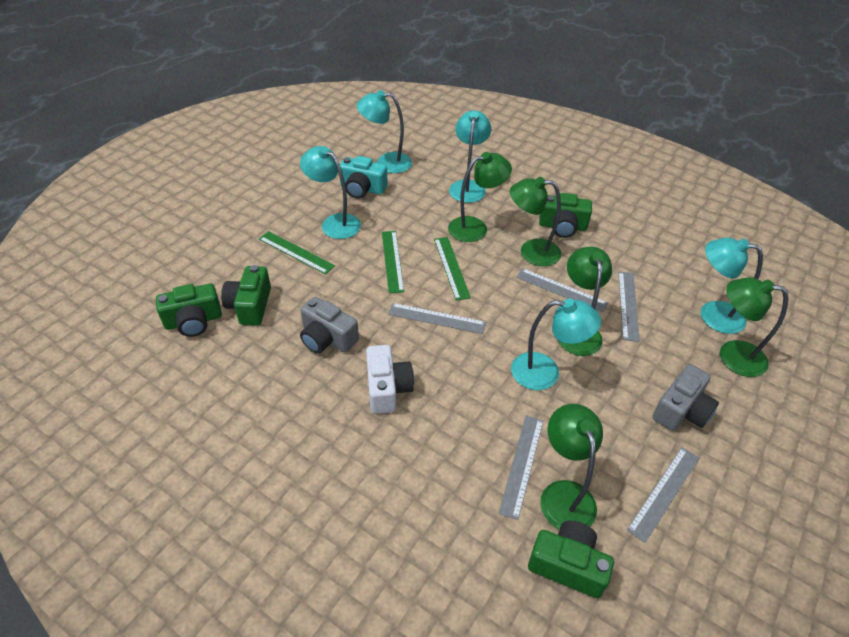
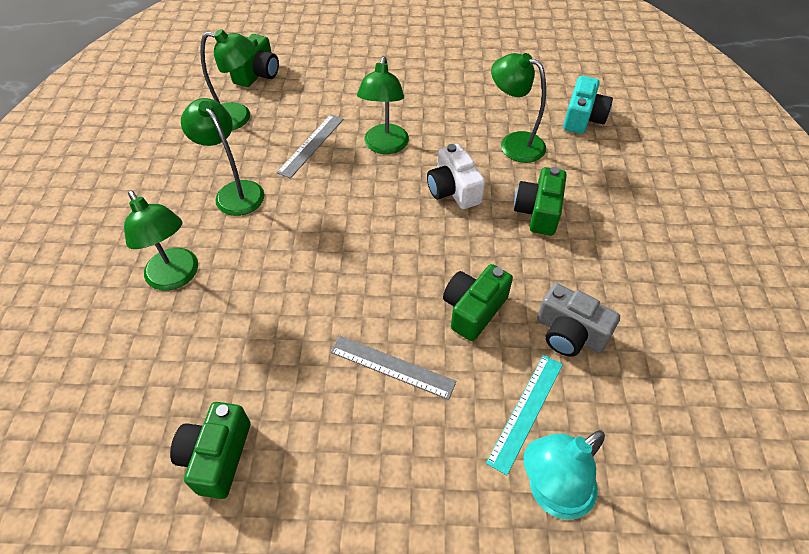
green ruler: 3 -> 0
grey camera: 2 -> 1
grey ruler: 5 -> 2
turquoise lamp: 5 -> 1
turquoise ruler: 0 -> 1

